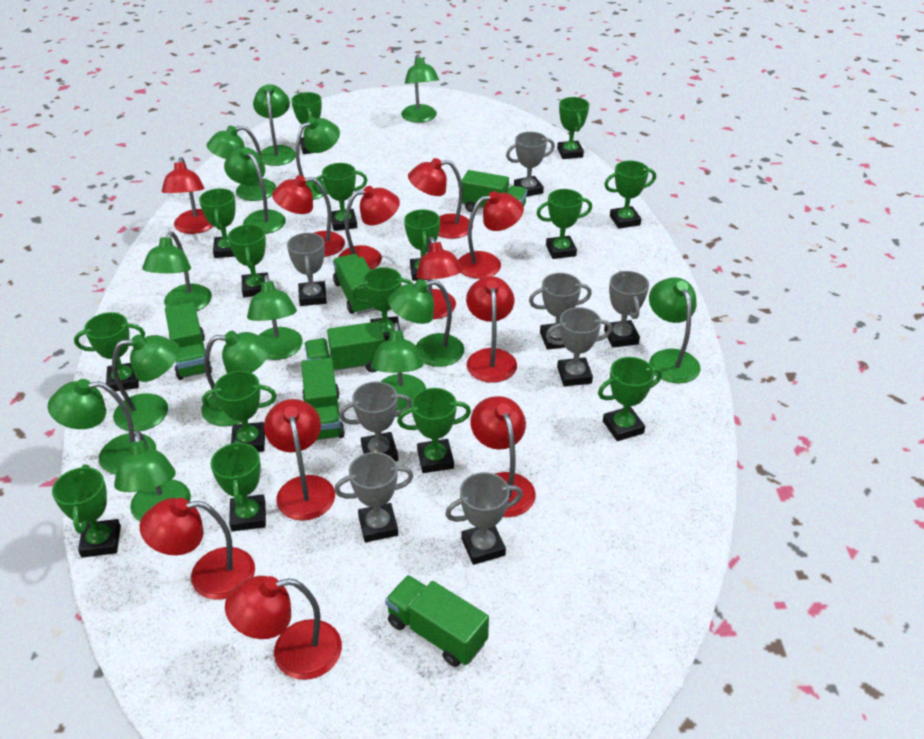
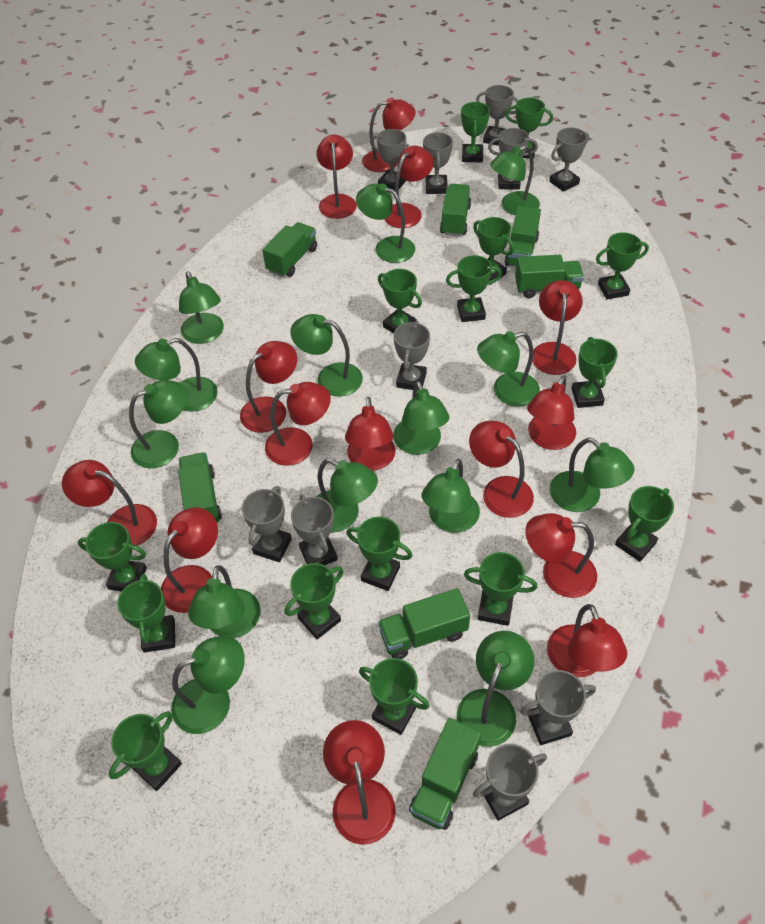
green truck: 6 -> 7
grey trophy: 8 -> 10
red lamp: 11 -> 14

